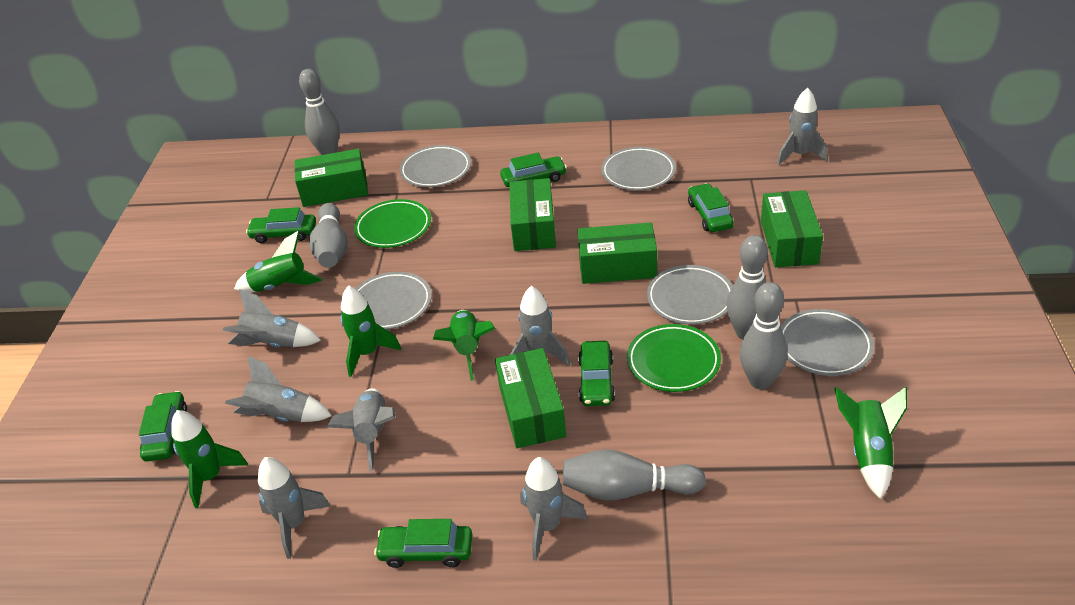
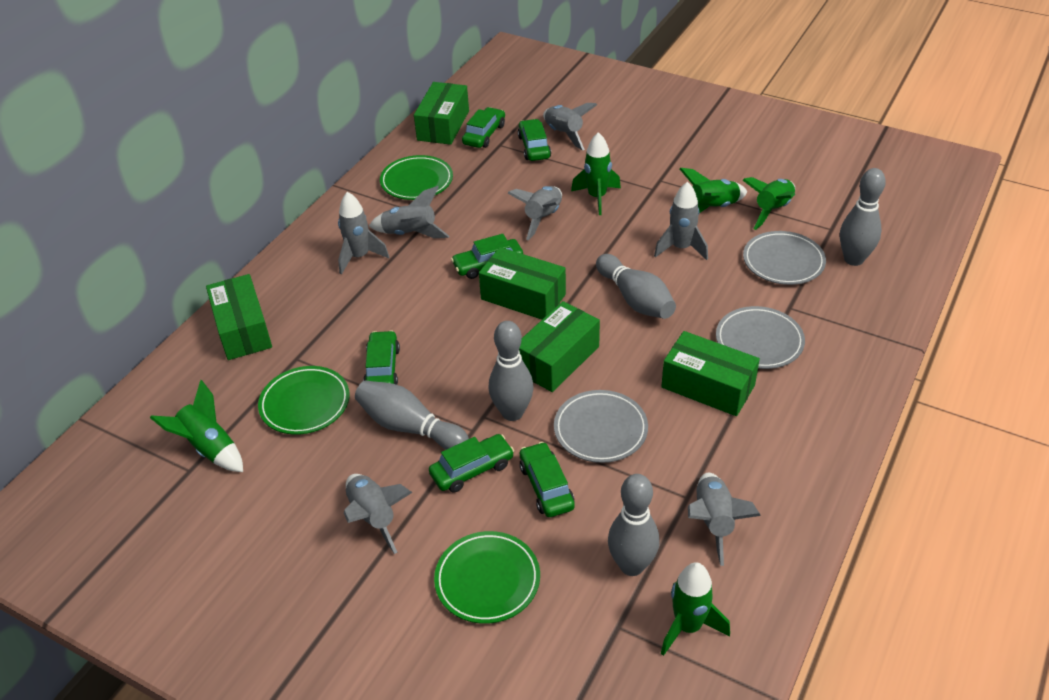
green plate: 2 -> 3
grey plate: 5 -> 3

